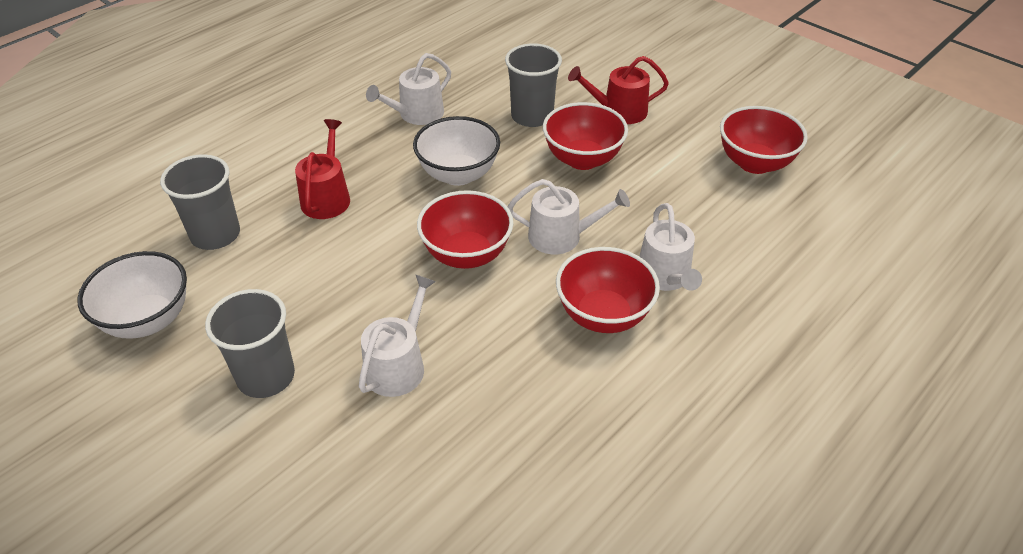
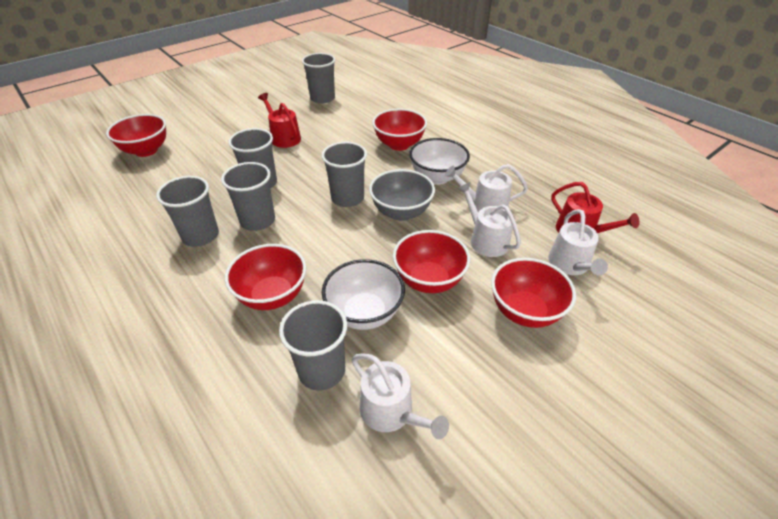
grey bowl: 0 -> 1
grey cup: 3 -> 6
red bowl: 4 -> 5

